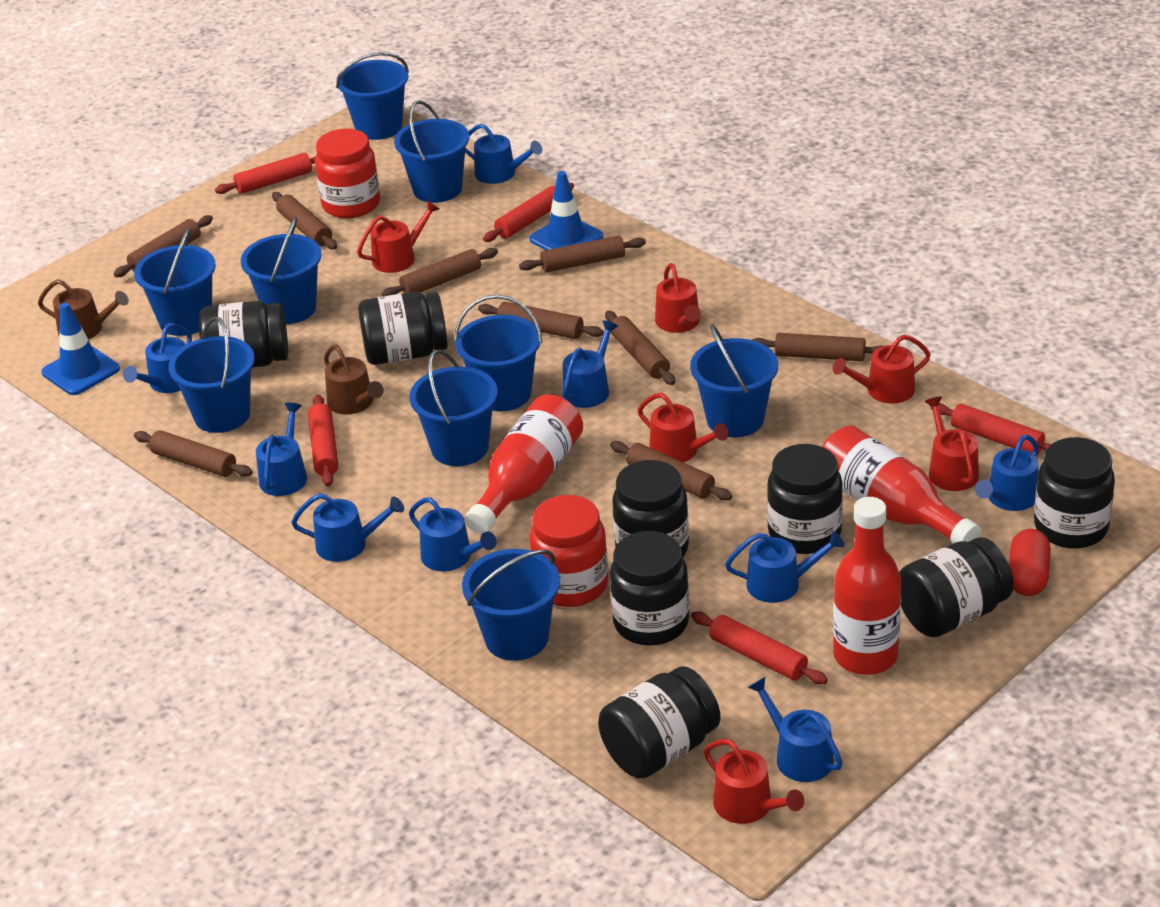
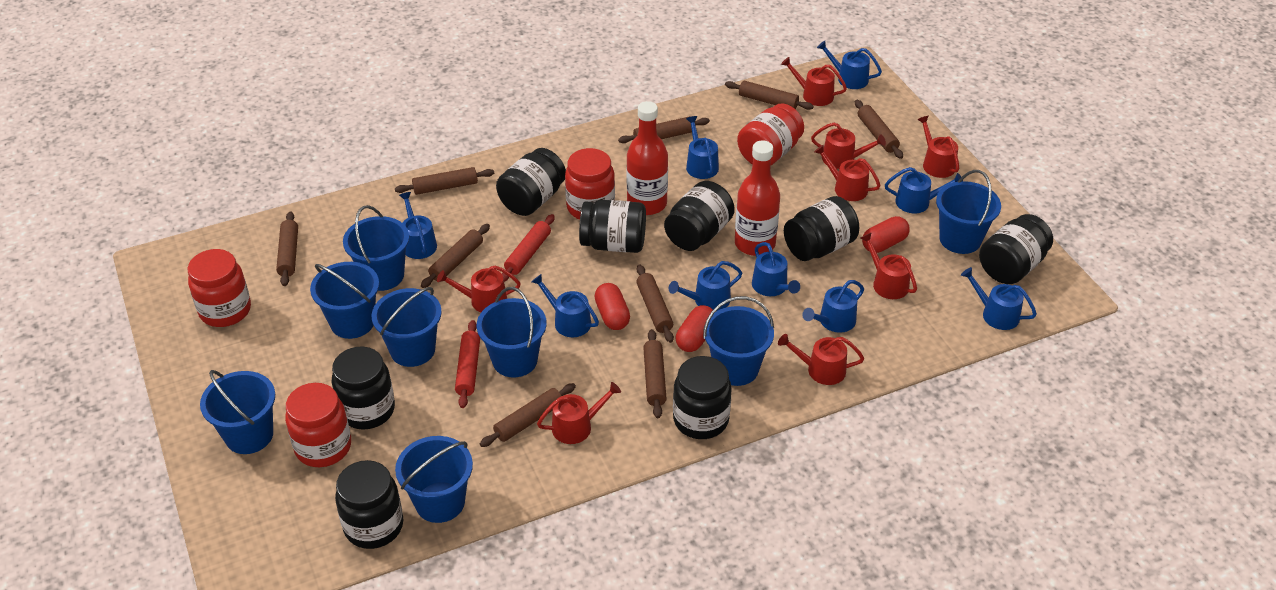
blue bucket: 9 -> 8
blue traffic cone: 2 -> 0
brown watering can: 2 -> 0
red bottle: 3 -> 2
red capsule: 1 -> 3
red jar: 2 -> 4
red rolling pin: 5 -> 2
red watering can: 6 -> 8

